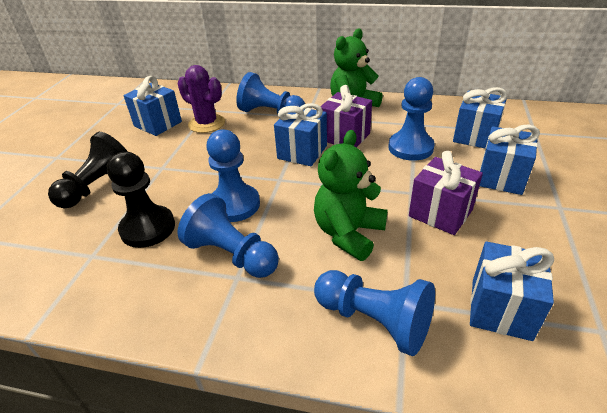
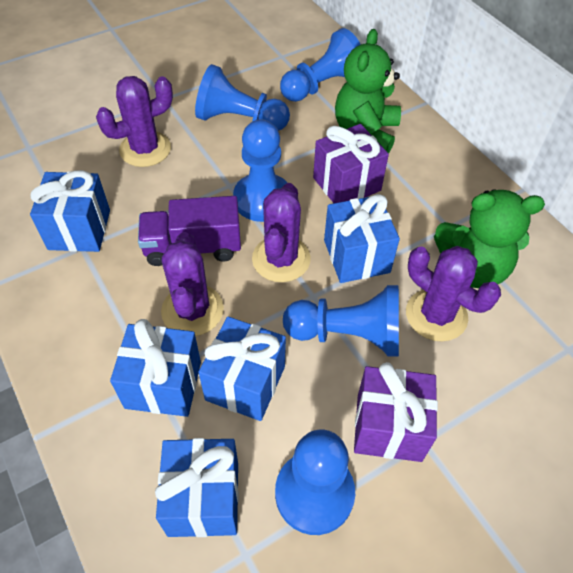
black pawn: 2 -> 0
purple cactus: 1 -> 4
purple truck: 0 -> 1

